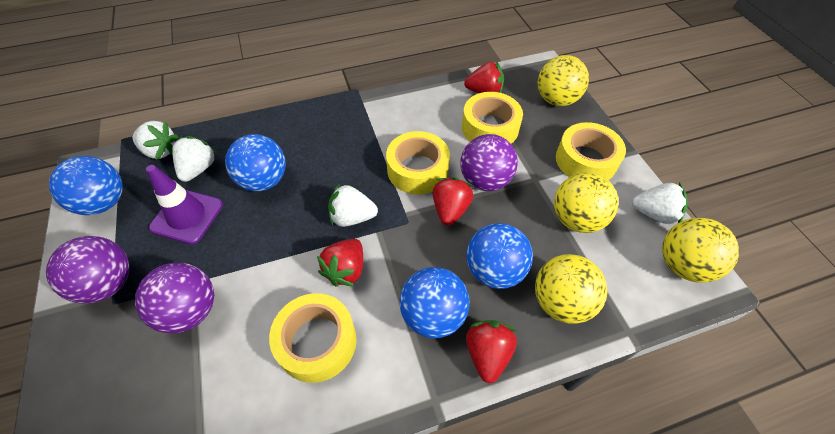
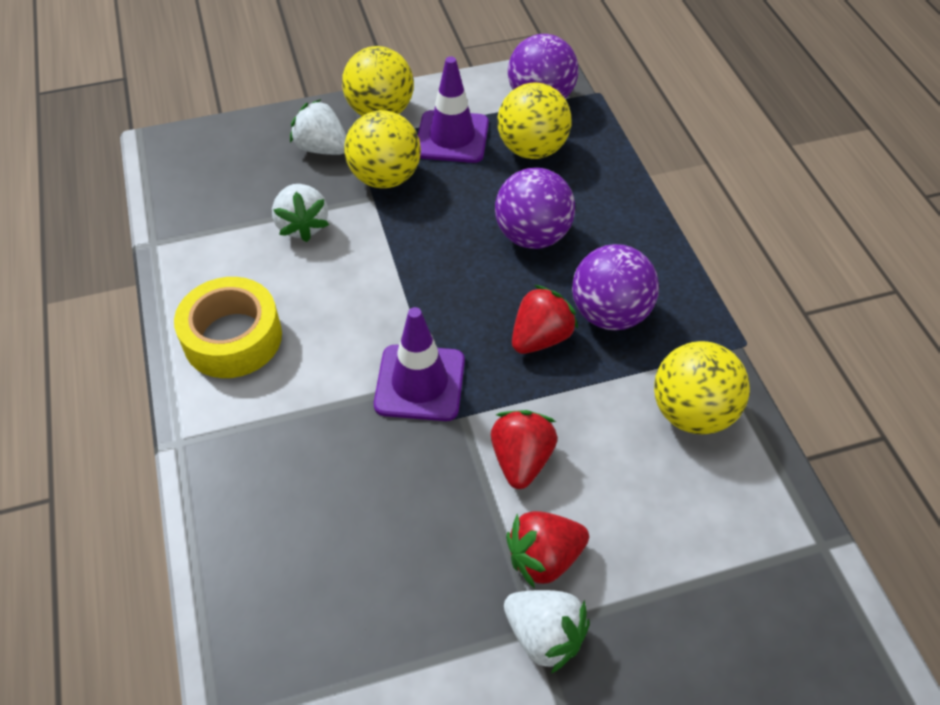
blue ball: 4 -> 0
purple traffic cone: 1 -> 2
red strawberry: 4 -> 3
white strawberry: 4 -> 3
yellow tape: 4 -> 1

